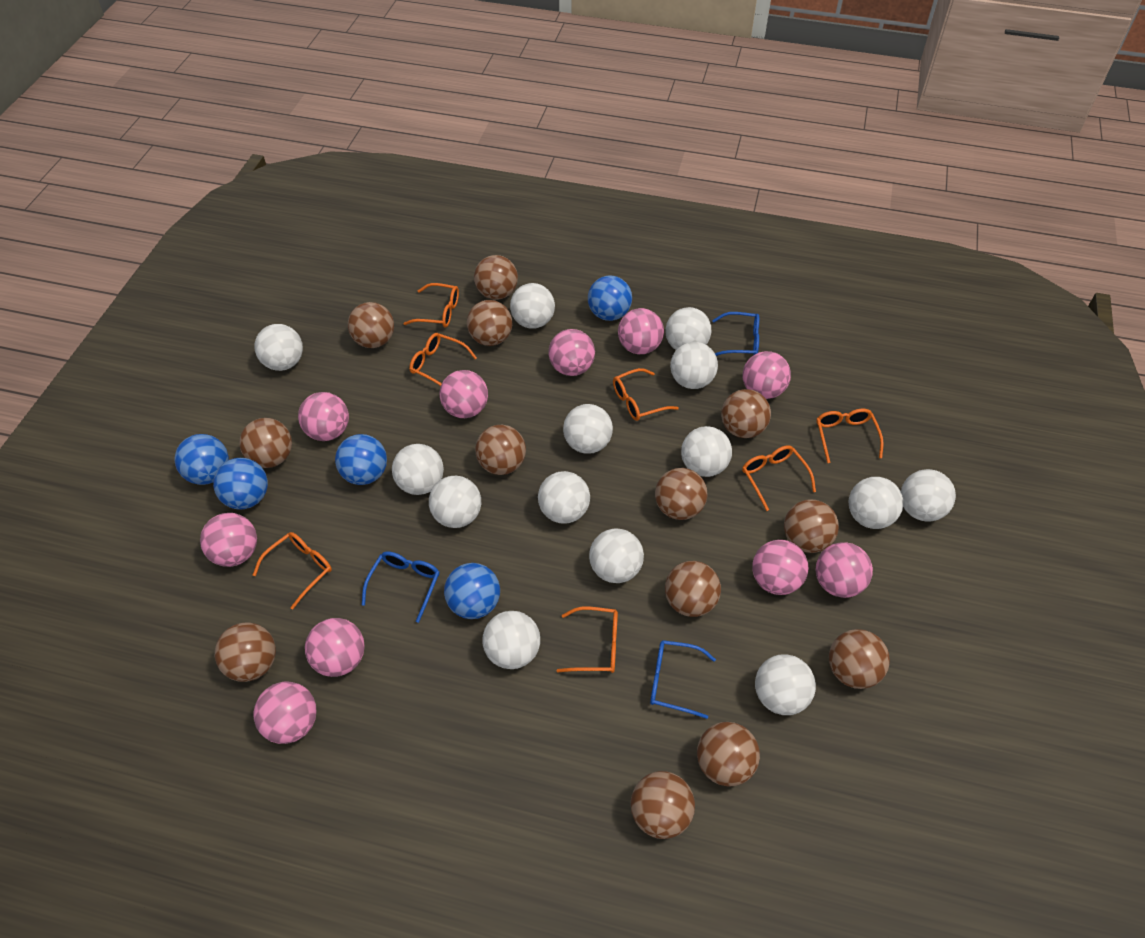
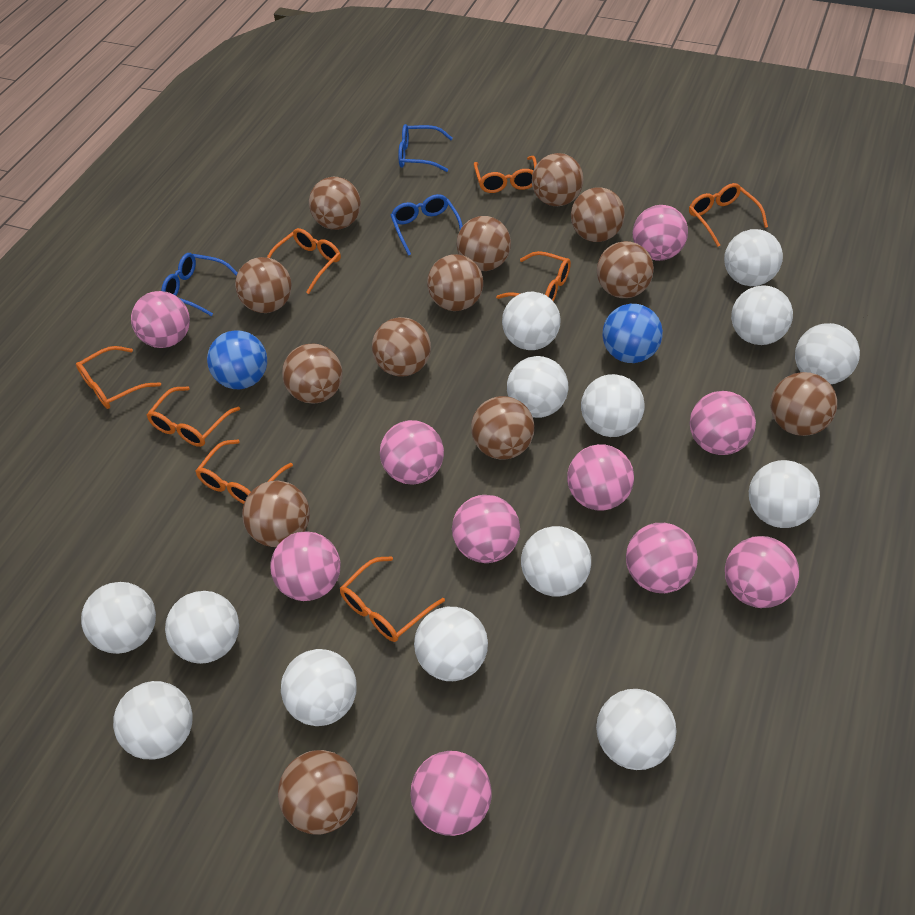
blue ball: 5 -> 2
orange glasses: 7 -> 8

